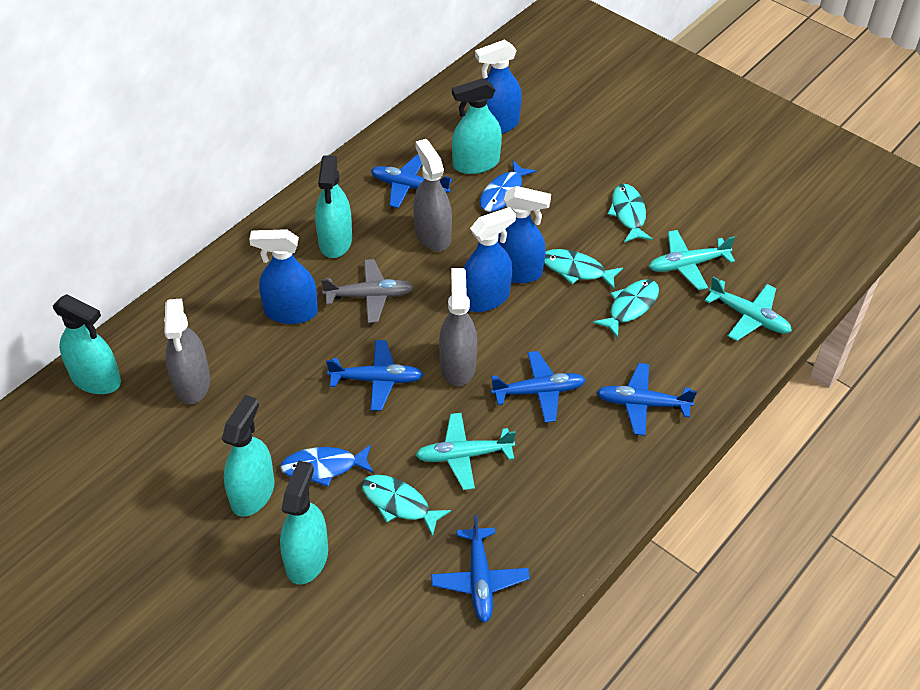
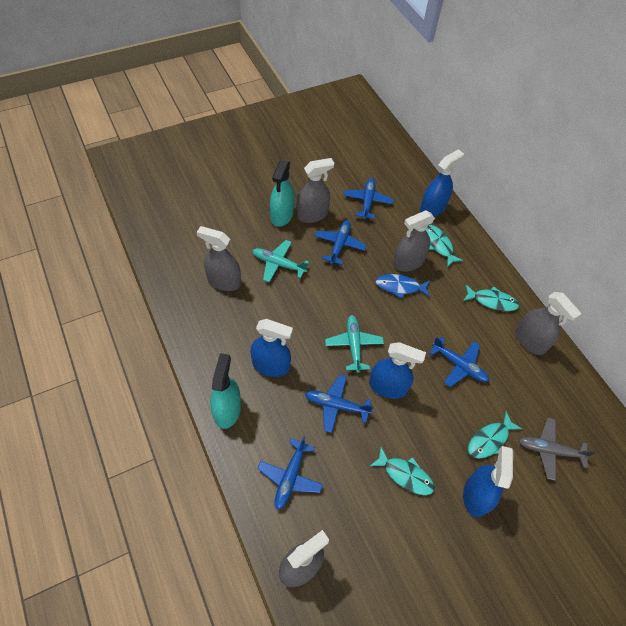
blue fish: 2 -> 1
grey spray bottle: 3 -> 5
turquoise plane: 3 -> 2
turquoise spray bottle: 5 -> 2

